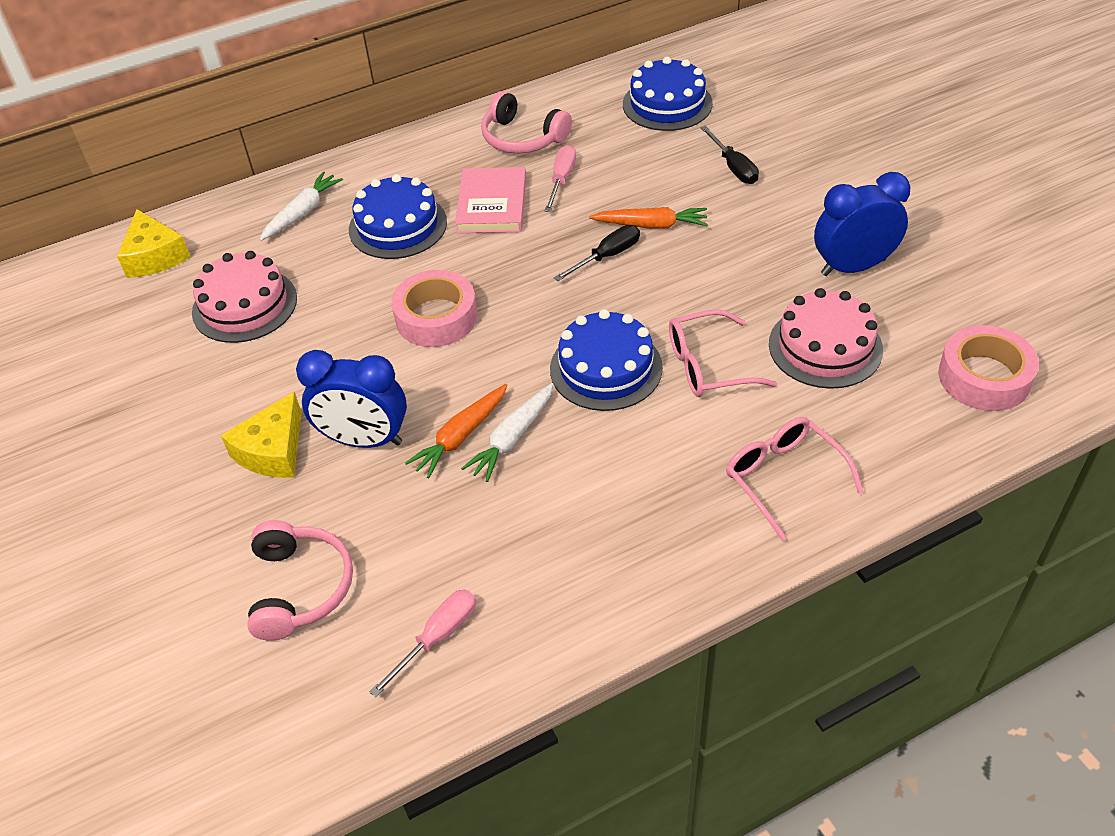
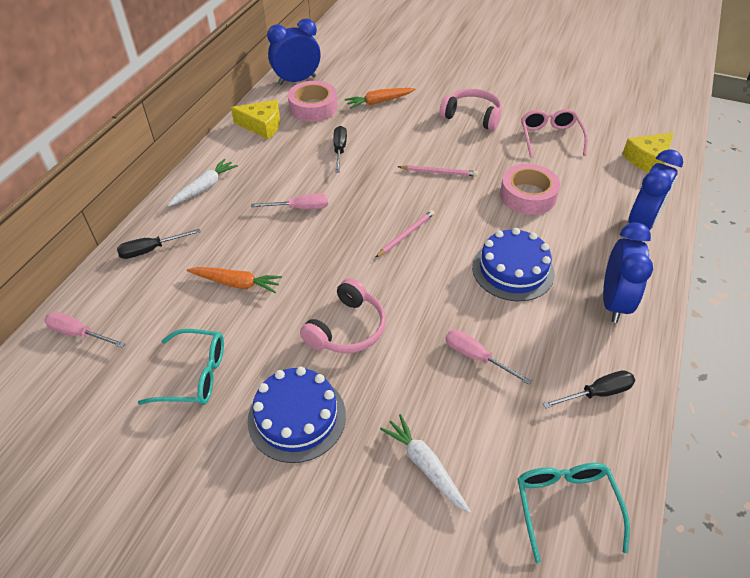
black screwdriver: 2 -> 3
blue cake: 3 -> 2
blue clock: 2 -> 3
pink book: 1 -> 0
pink cake: 2 -> 0
pink glasses: 2 -> 1
pink pencil: 0 -> 2
pink screwdriver: 2 -> 3
turquoise glasses: 0 -> 2

